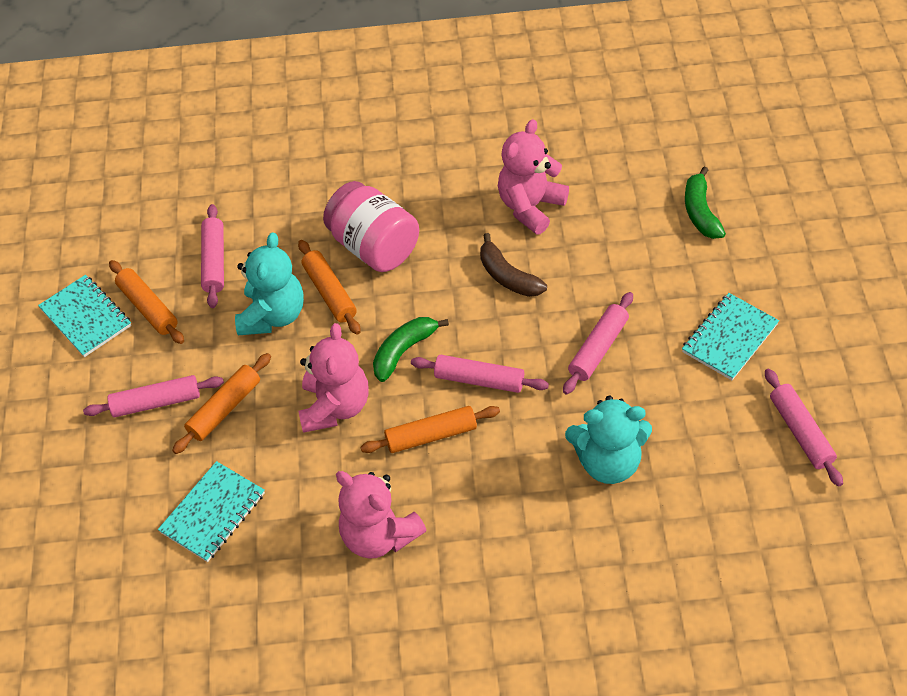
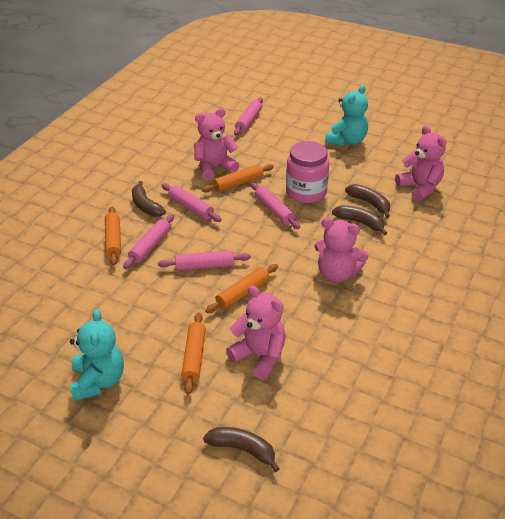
brown banana: 1 -> 4
green banana: 2 -> 0
pink teddy bear: 3 -> 4
turquoise notebook: 3 -> 0

